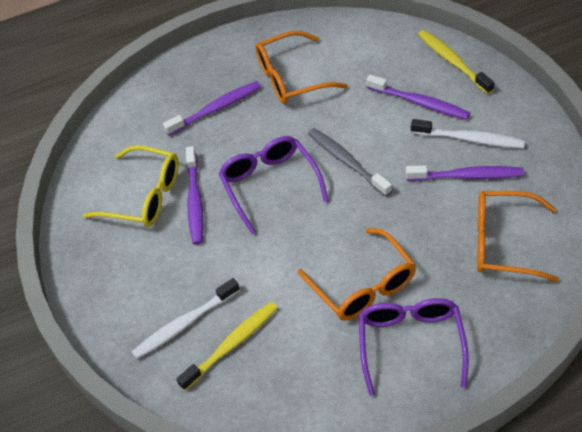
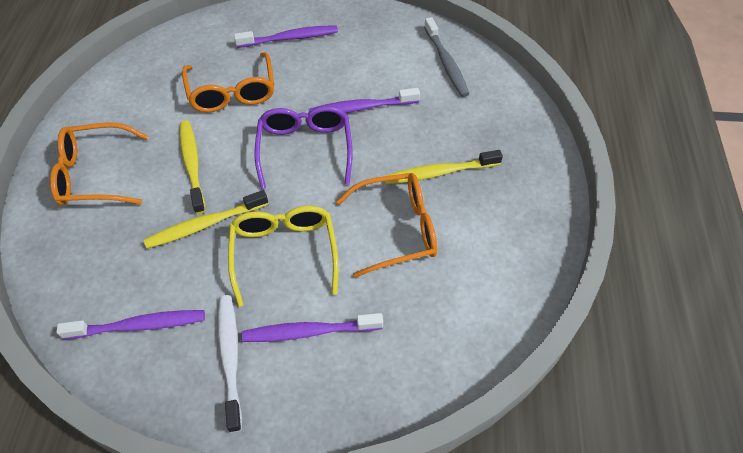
purple glasses: 2 -> 1
white toothbrush: 2 -> 1
yellow toothbrush: 2 -> 3

